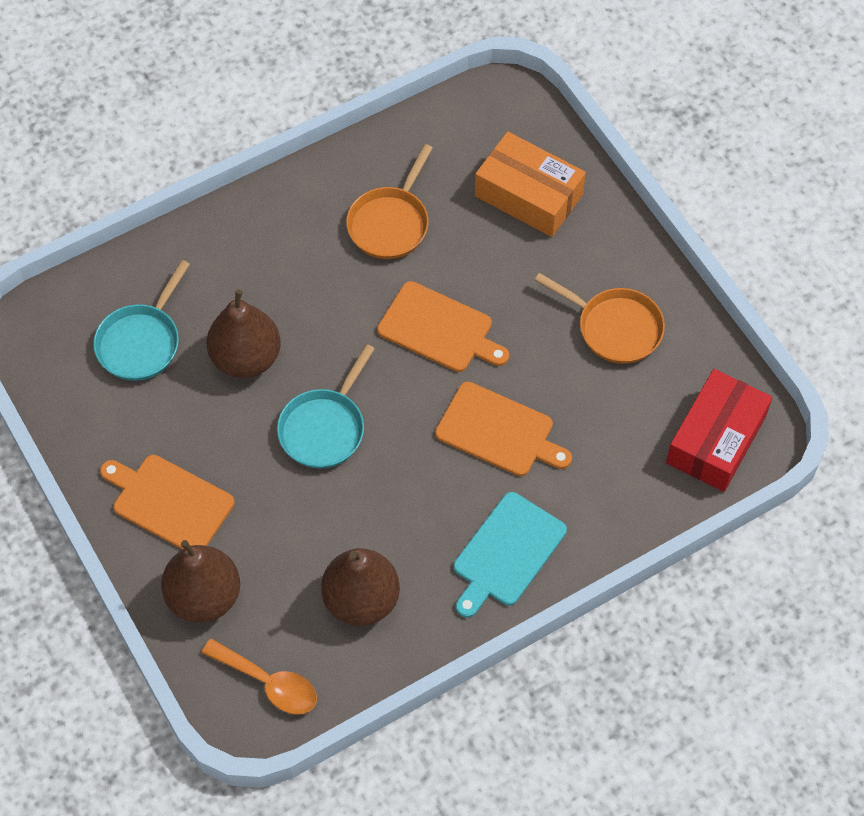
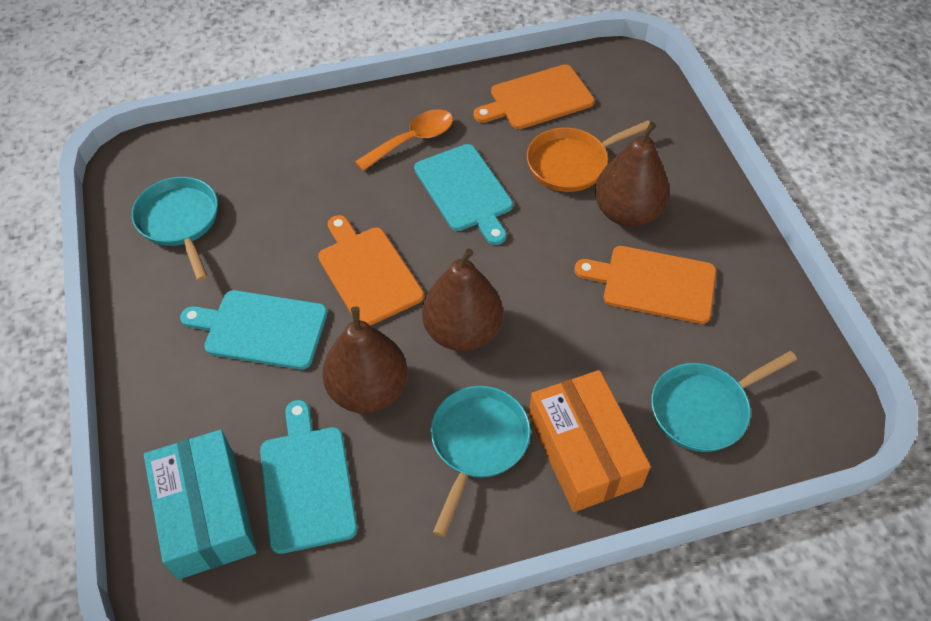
orange pan: 2 -> 1
red box: 1 -> 0
turquoise box: 0 -> 1
turquoise cutting board: 1 -> 3
turquoise pan: 2 -> 3

